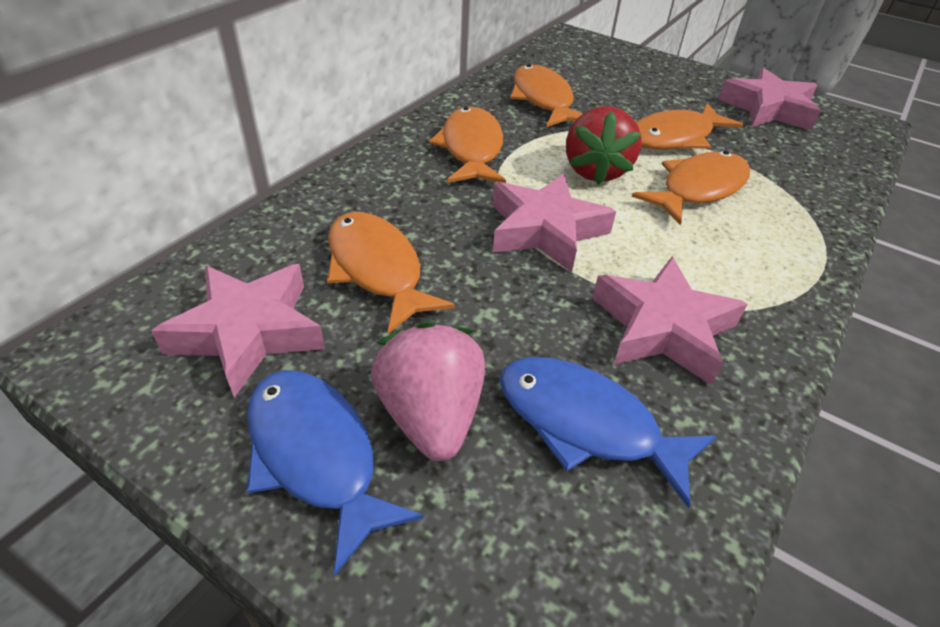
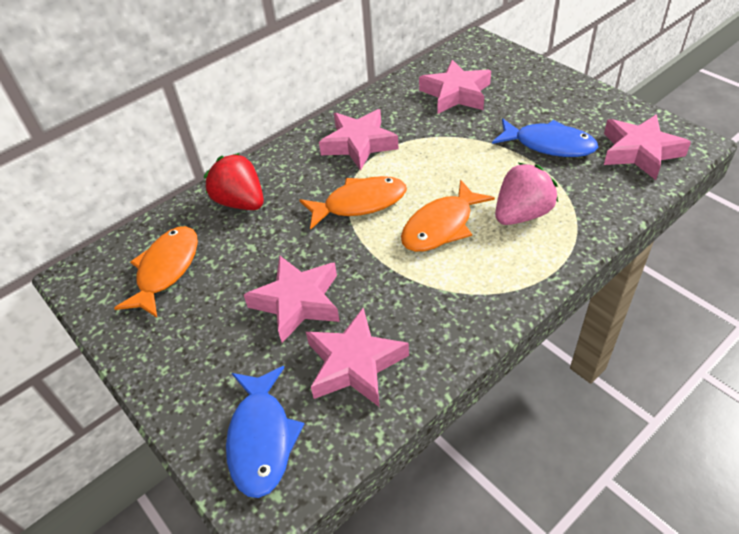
orange fish: 5 -> 3
pink star: 4 -> 5

